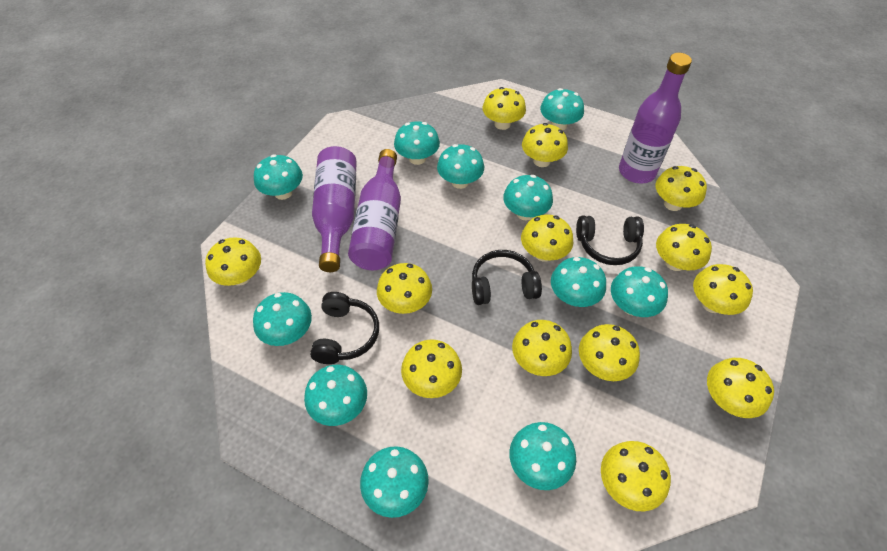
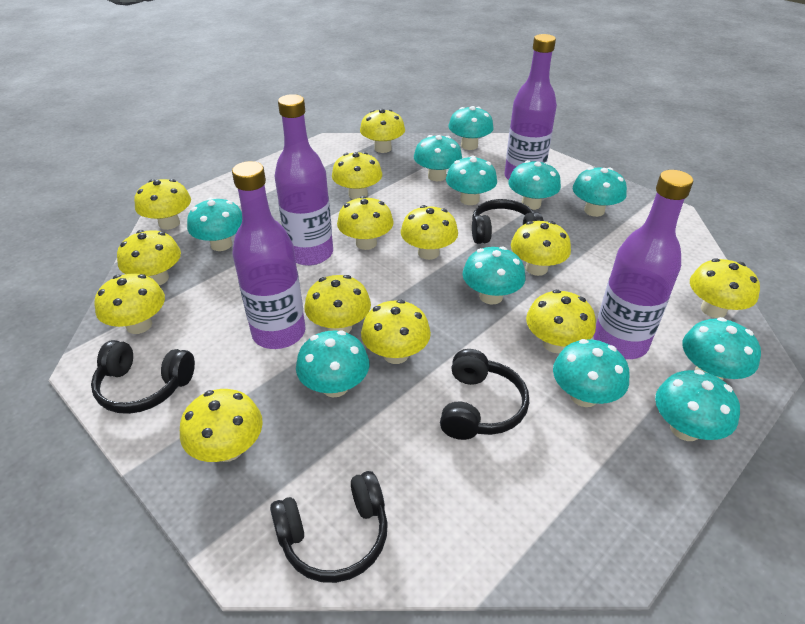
black headphones: 3 -> 4
purple bottle: 3 -> 4

